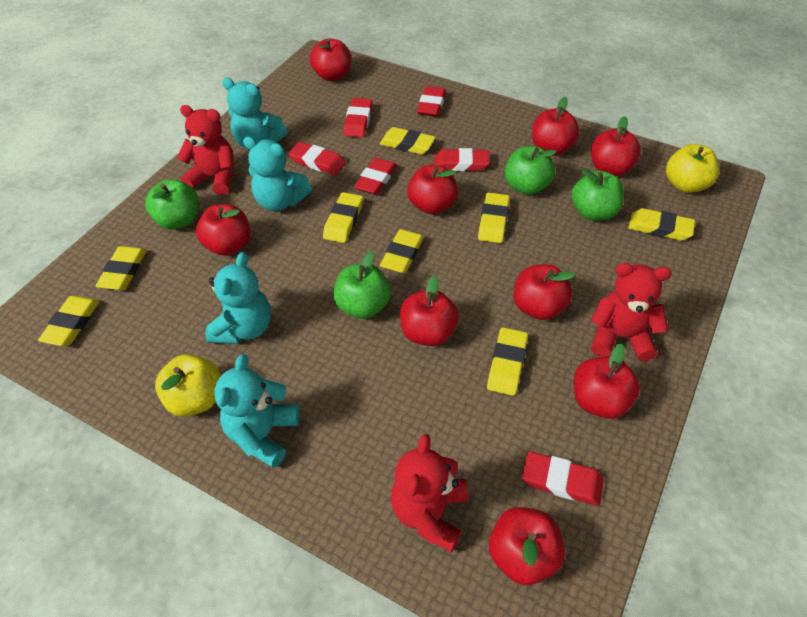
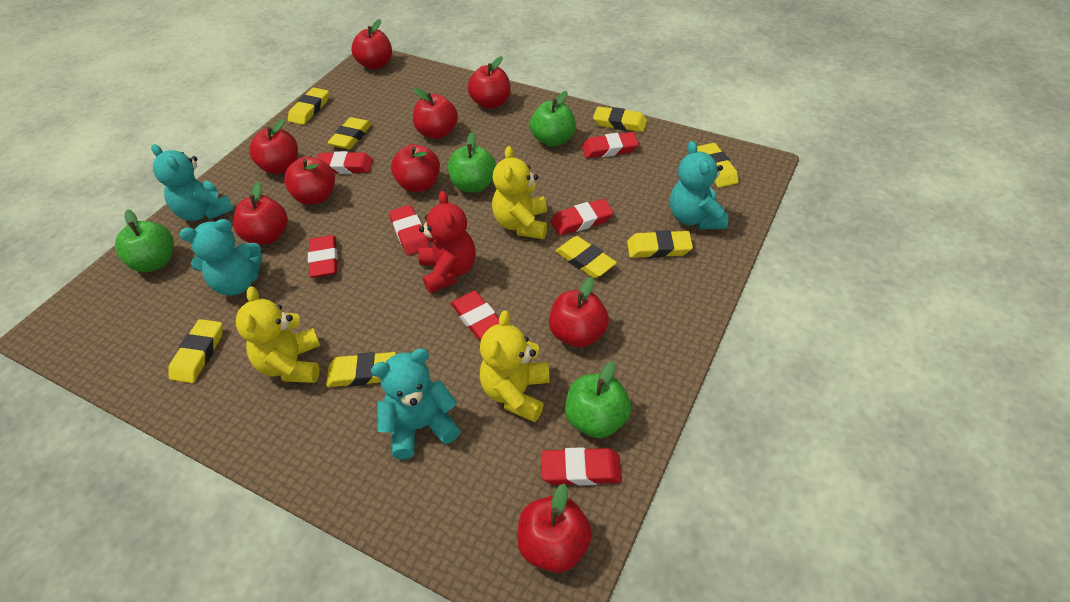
red eraser: 6 -> 7
red teddy bear: 3 -> 1
yellow apple: 2 -> 0
yellow teddy bear: 0 -> 3

